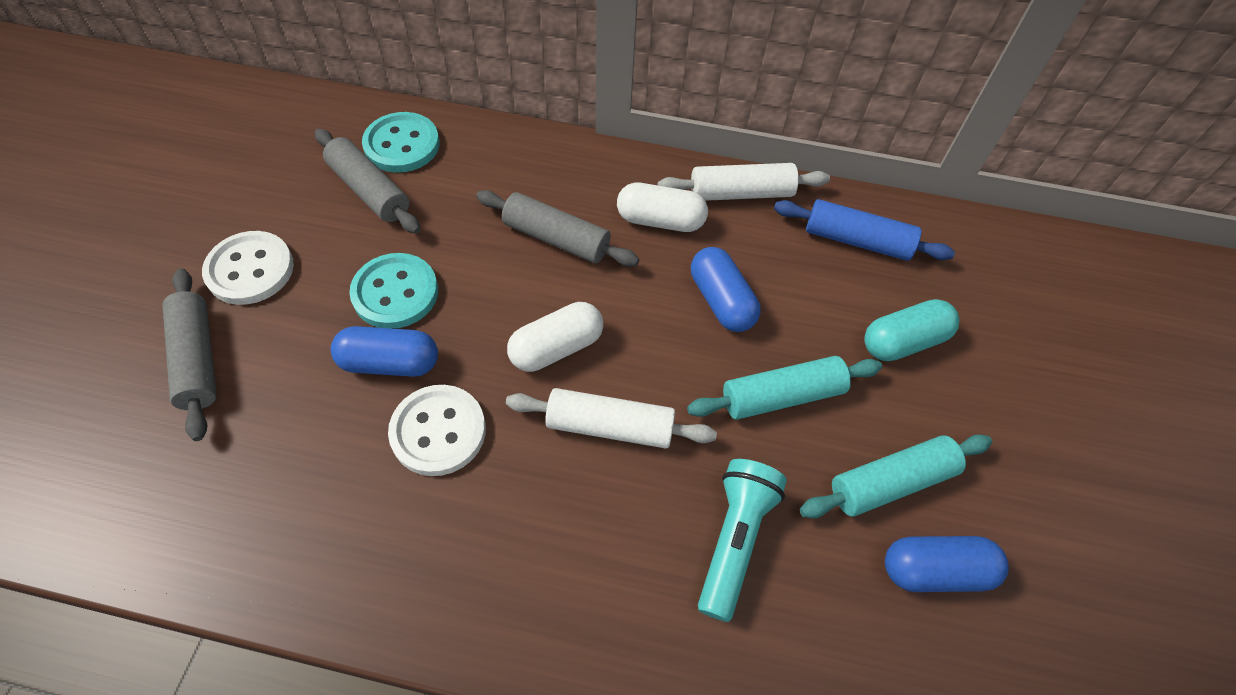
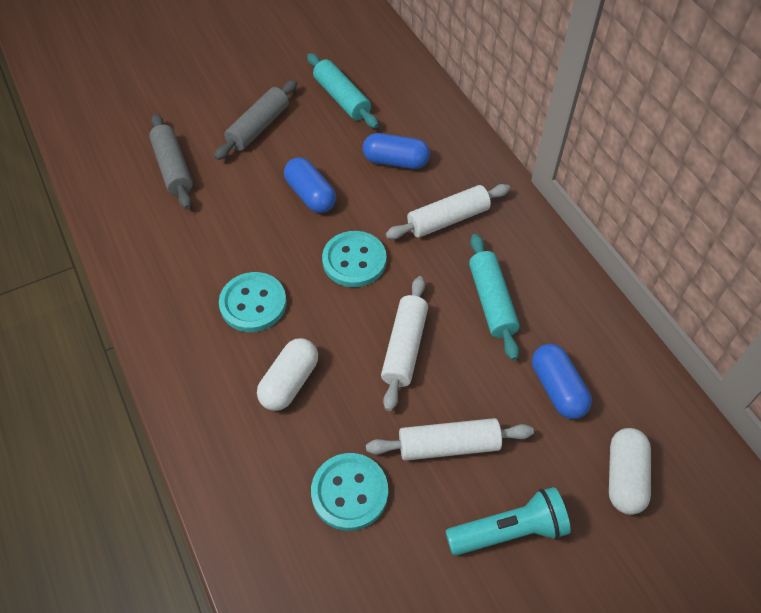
blue rolling pin: 1 -> 0
grey rolling pin: 3 -> 2
turquoise button: 2 -> 3
turquoise capsule: 1 -> 0
white button: 2 -> 0
white rolling pin: 2 -> 3

